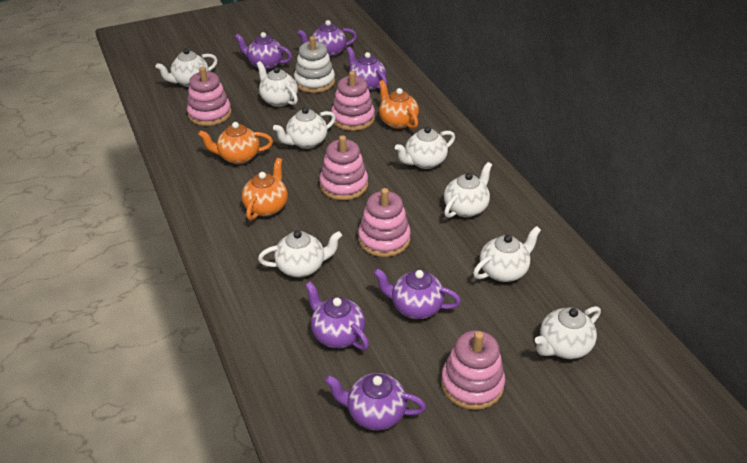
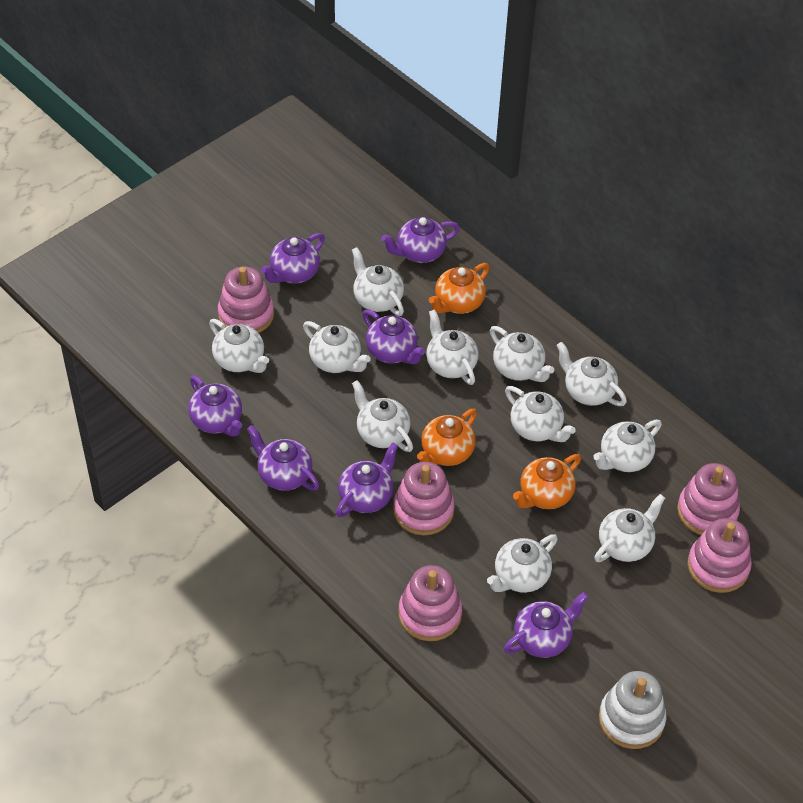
purple teapot: 6 -> 7
white teapot: 8 -> 11

